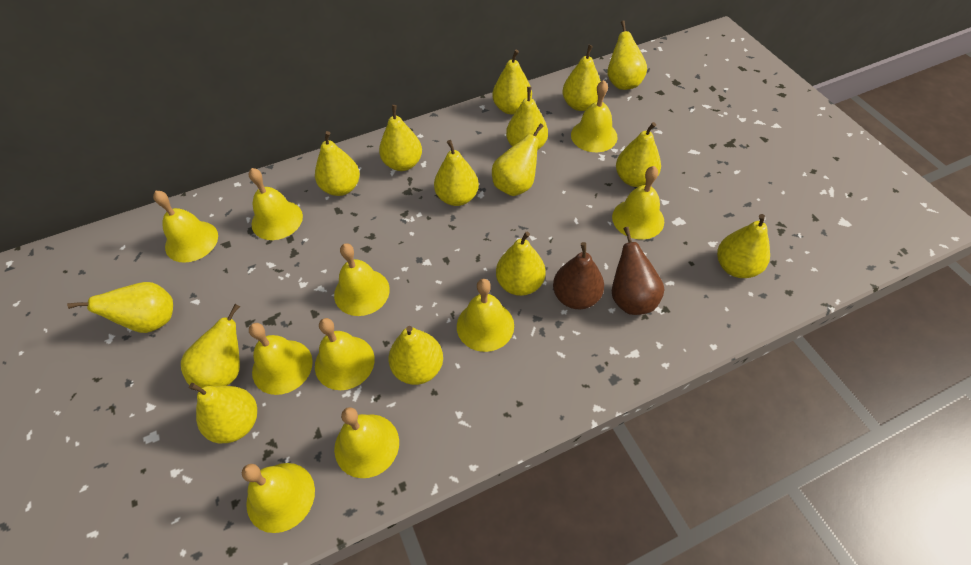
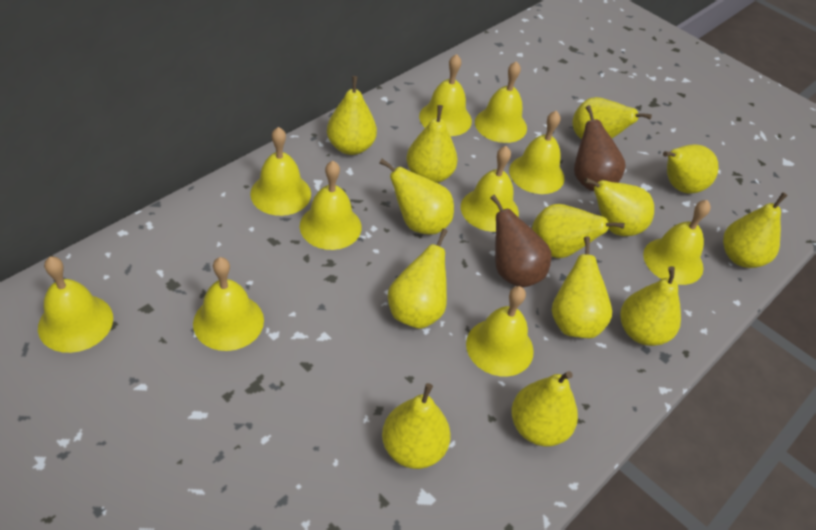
yellow pear: 15 -> 13

